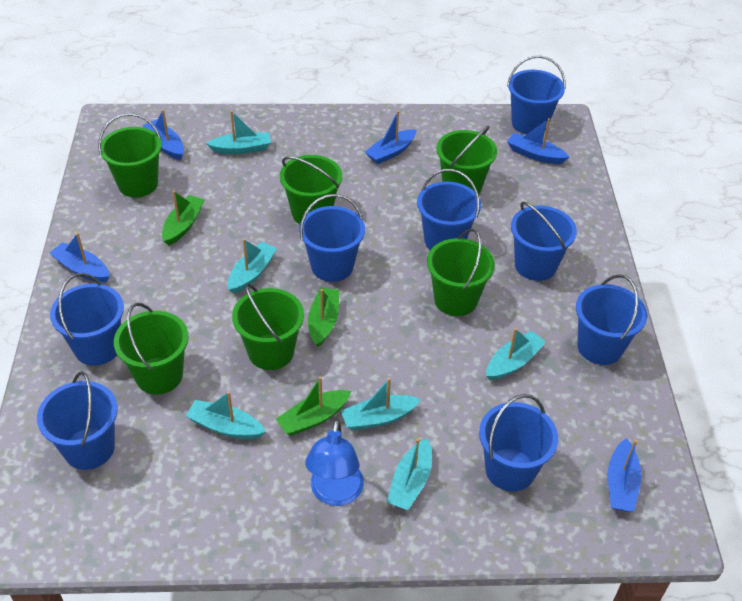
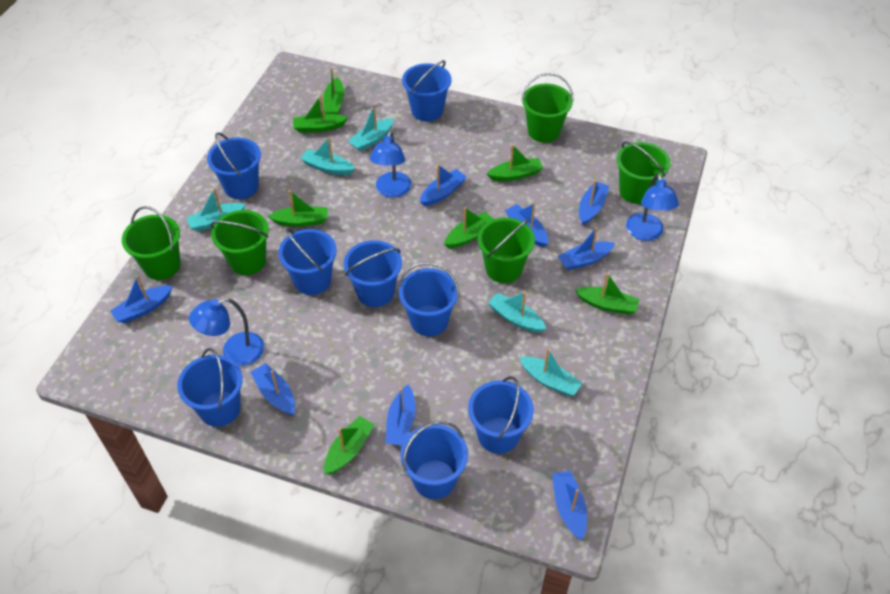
blue boat: 5 -> 8
blue lamp: 1 -> 3
green boat: 3 -> 7
green bucket: 6 -> 5
turquoise boat: 6 -> 5

